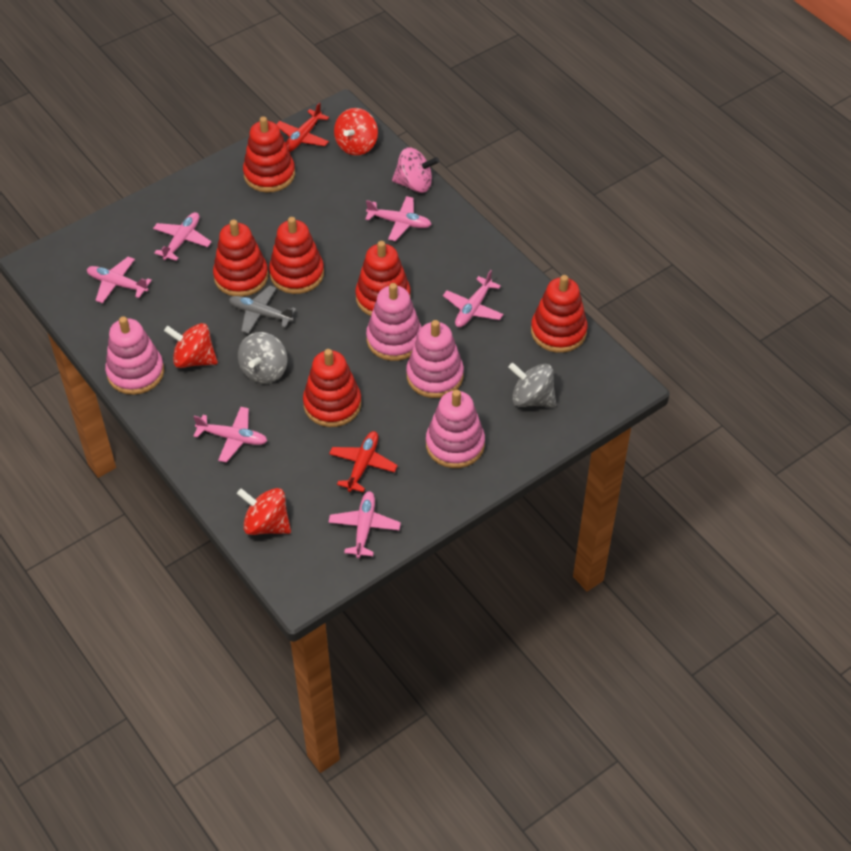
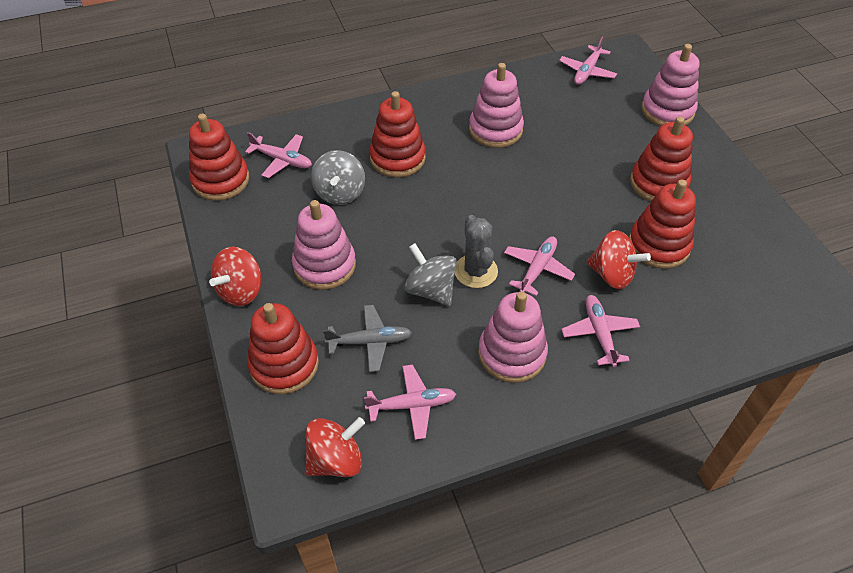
grey cactus: 0 -> 1
pink plane: 6 -> 5
pink spinning top: 1 -> 0
red plane: 2 -> 0
red stacking toy: 6 -> 5

